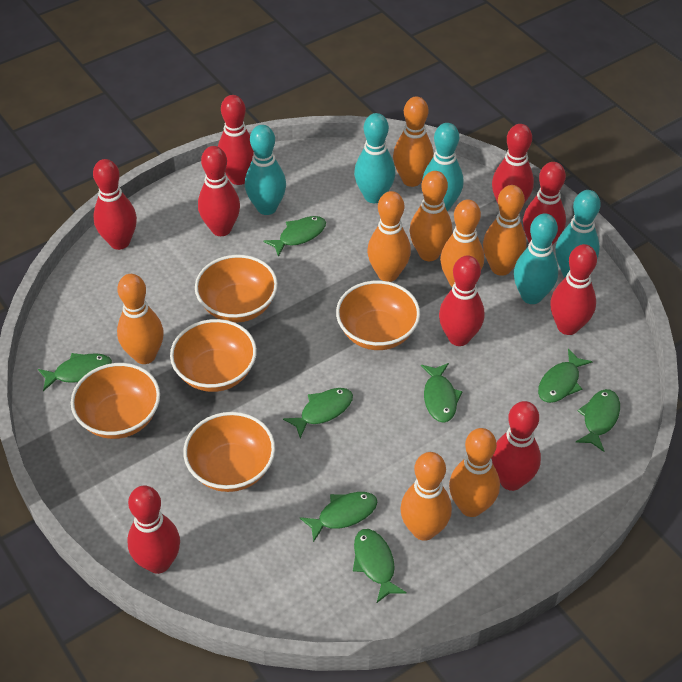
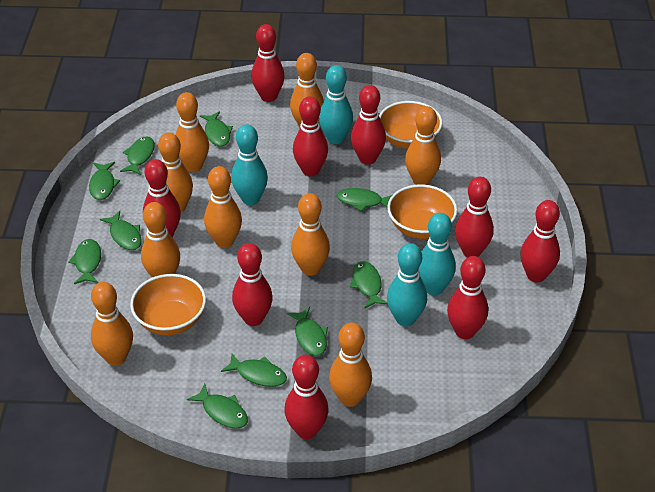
green fish: 8 -> 10
orange bowl: 5 -> 3
orange bowling pin: 8 -> 9
turquoise bowling pin: 5 -> 4

